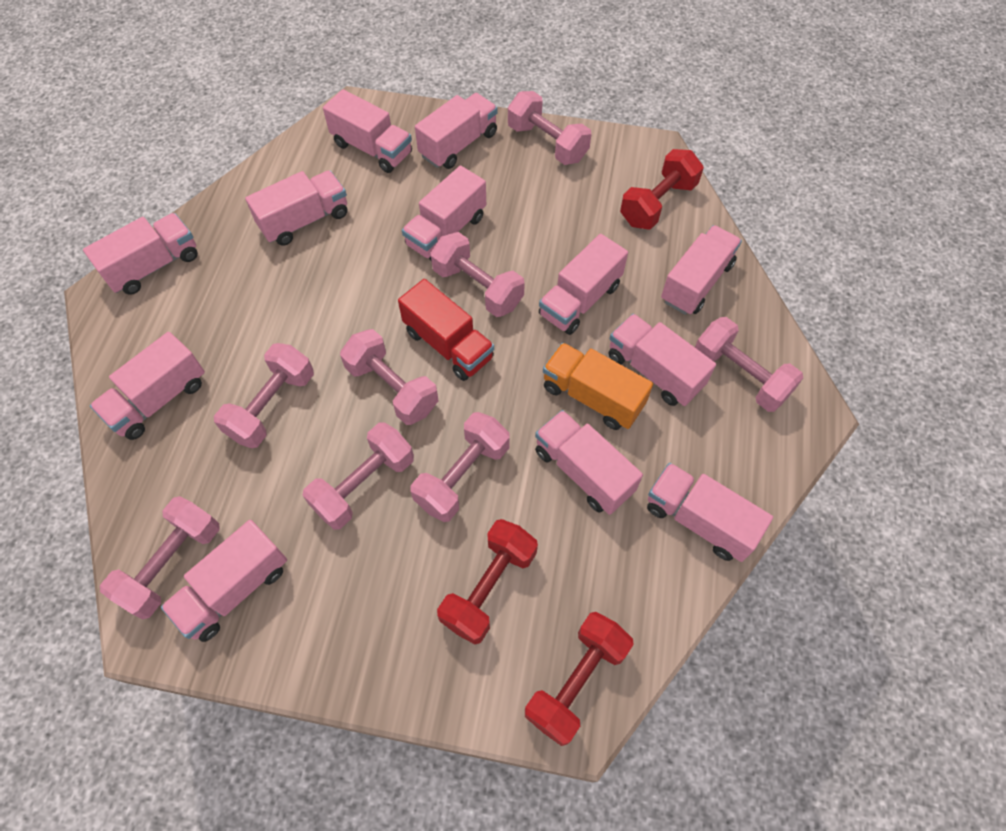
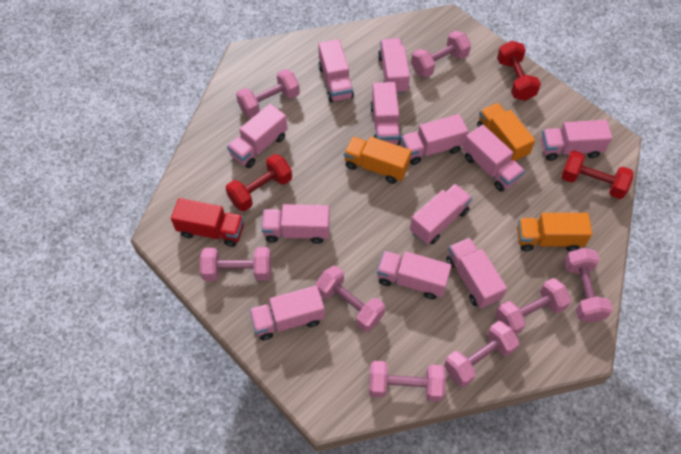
orange truck: 1 -> 3

